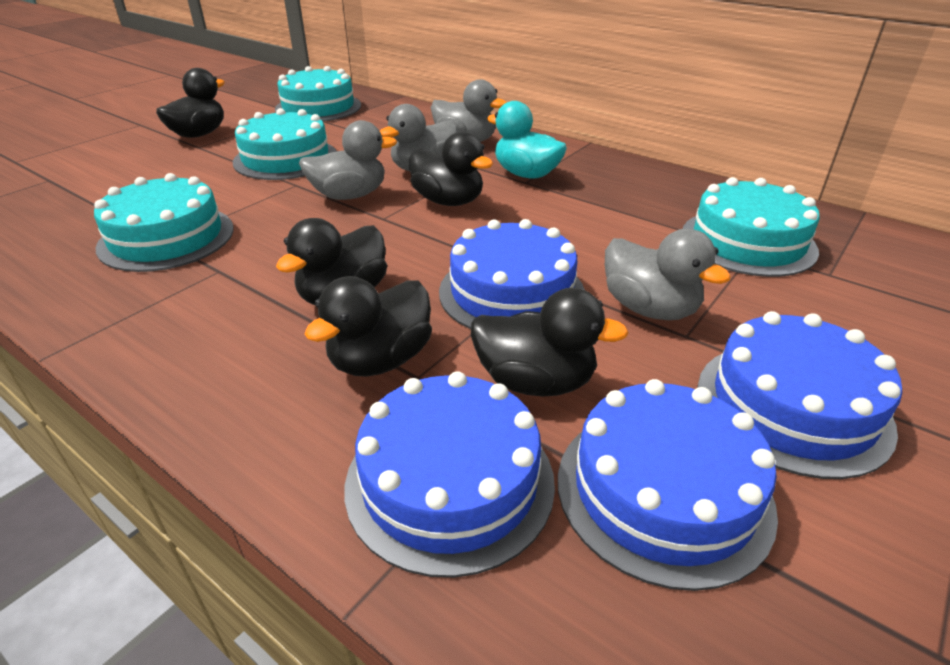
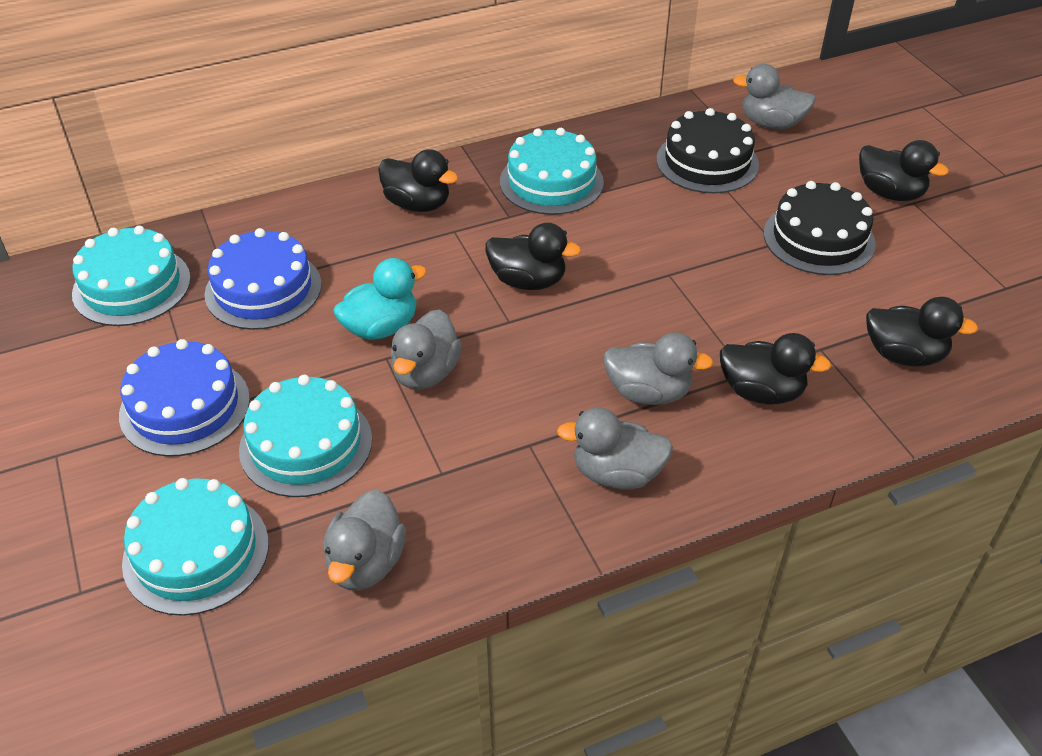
black cake: 0 -> 2
blue cake: 4 -> 2
grey duck: 4 -> 5

